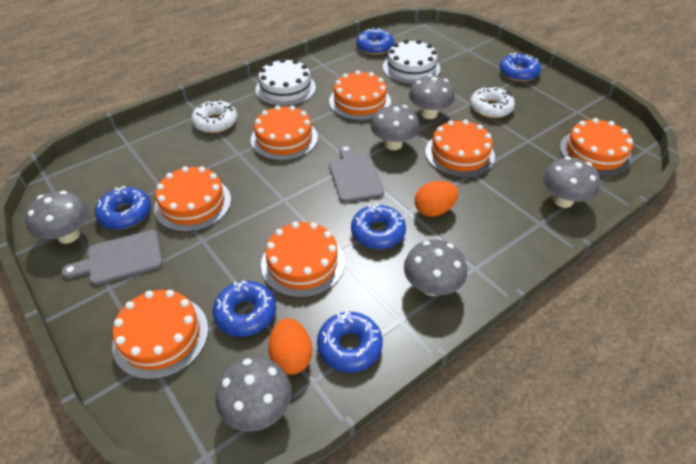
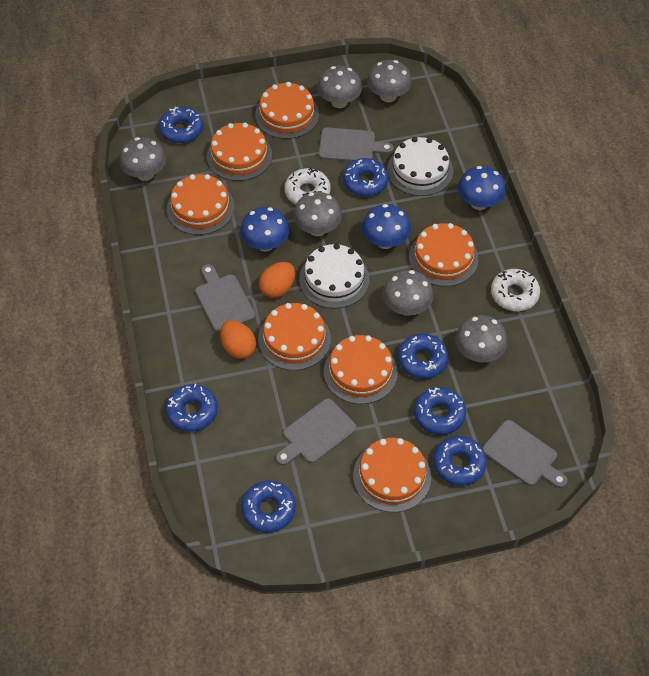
blue donut: 6 -> 7
blue mushroom: 0 -> 3
grey cutting board: 2 -> 4

